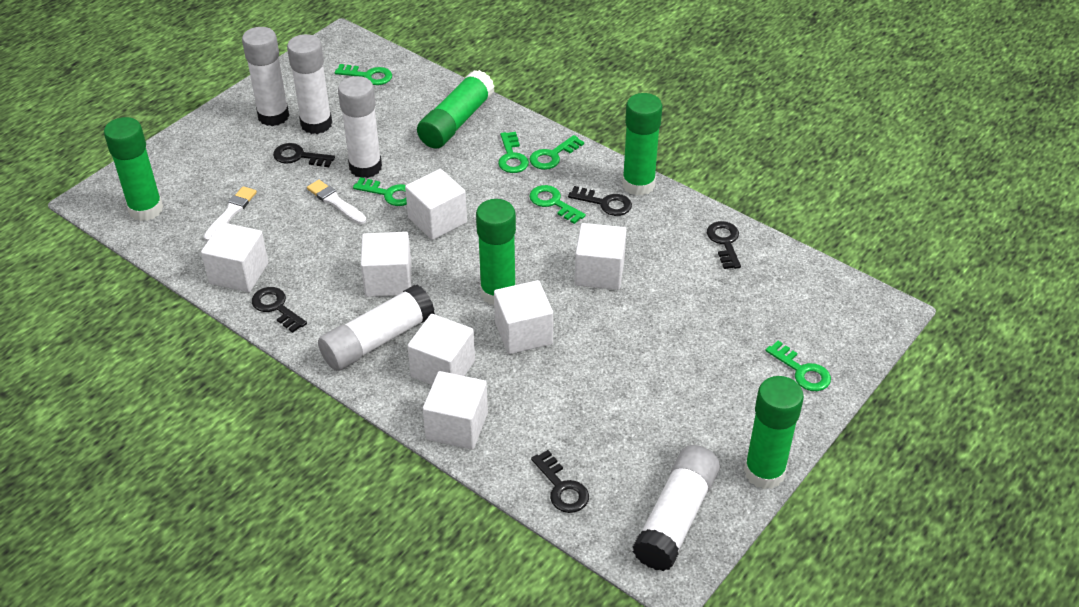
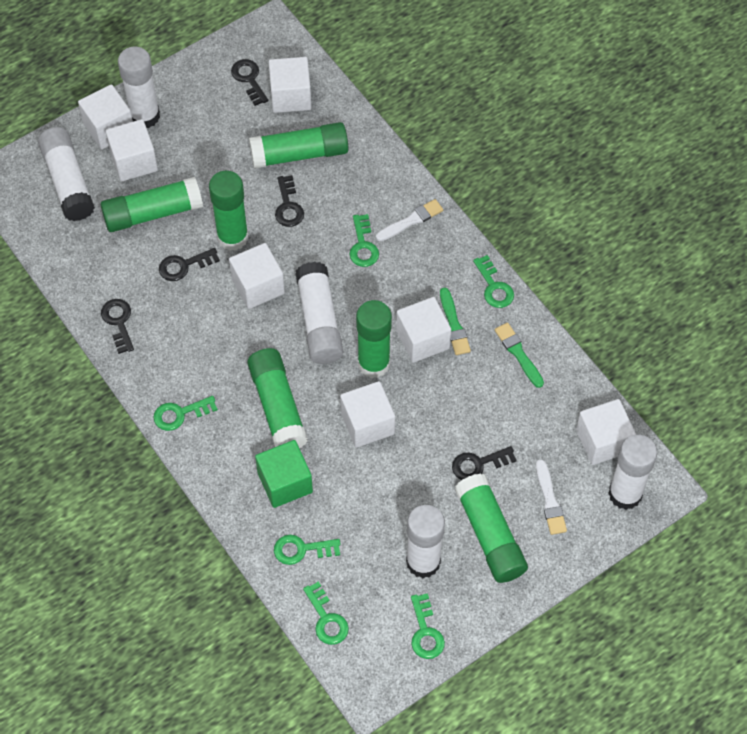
green brush: 0 -> 2
green cube: 0 -> 1
green glue stick: 5 -> 6

